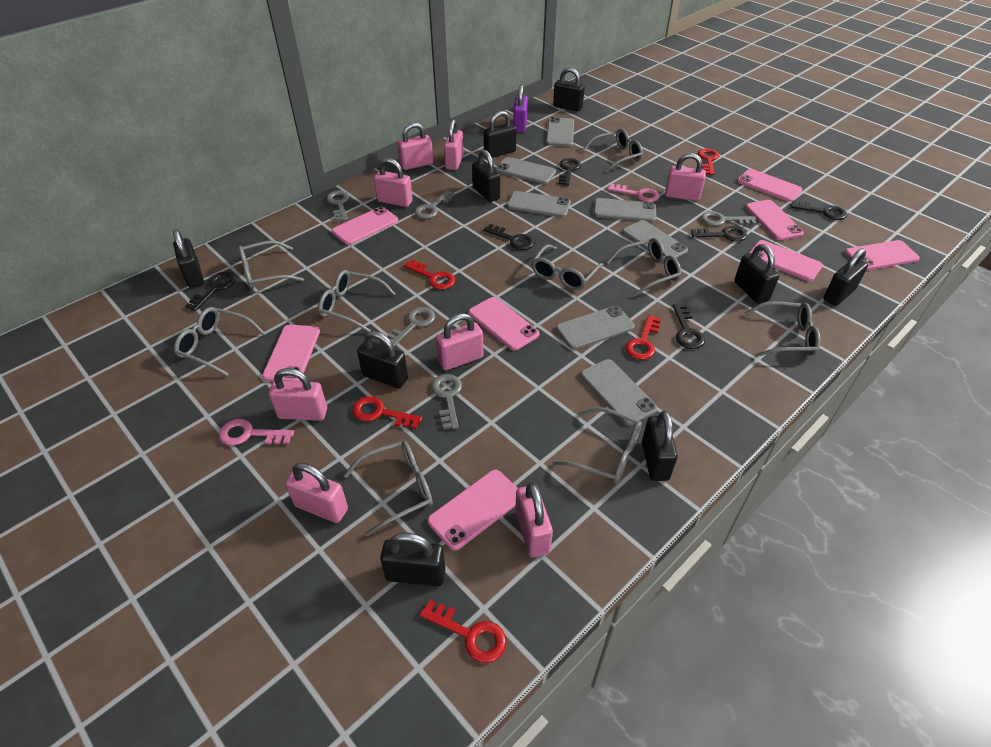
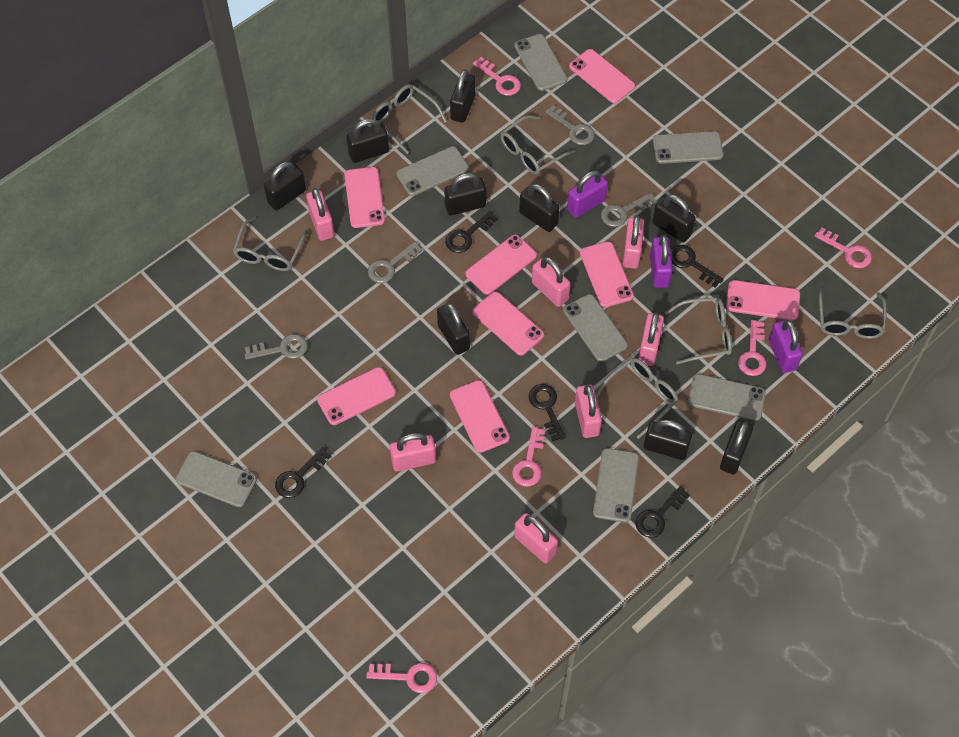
black key: 6 -> 5
grey glasses: 9 -> 6
grey key: 5 -> 4
pink key: 2 -> 5
pink padlock: 8 -> 7
purple padlock: 1 -> 3
red key: 5 -> 0

